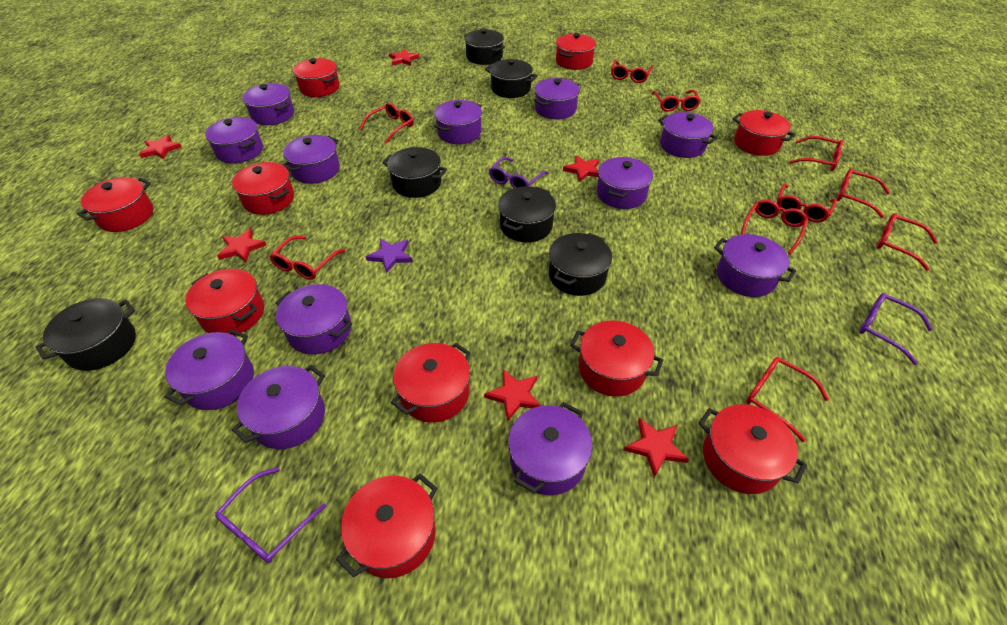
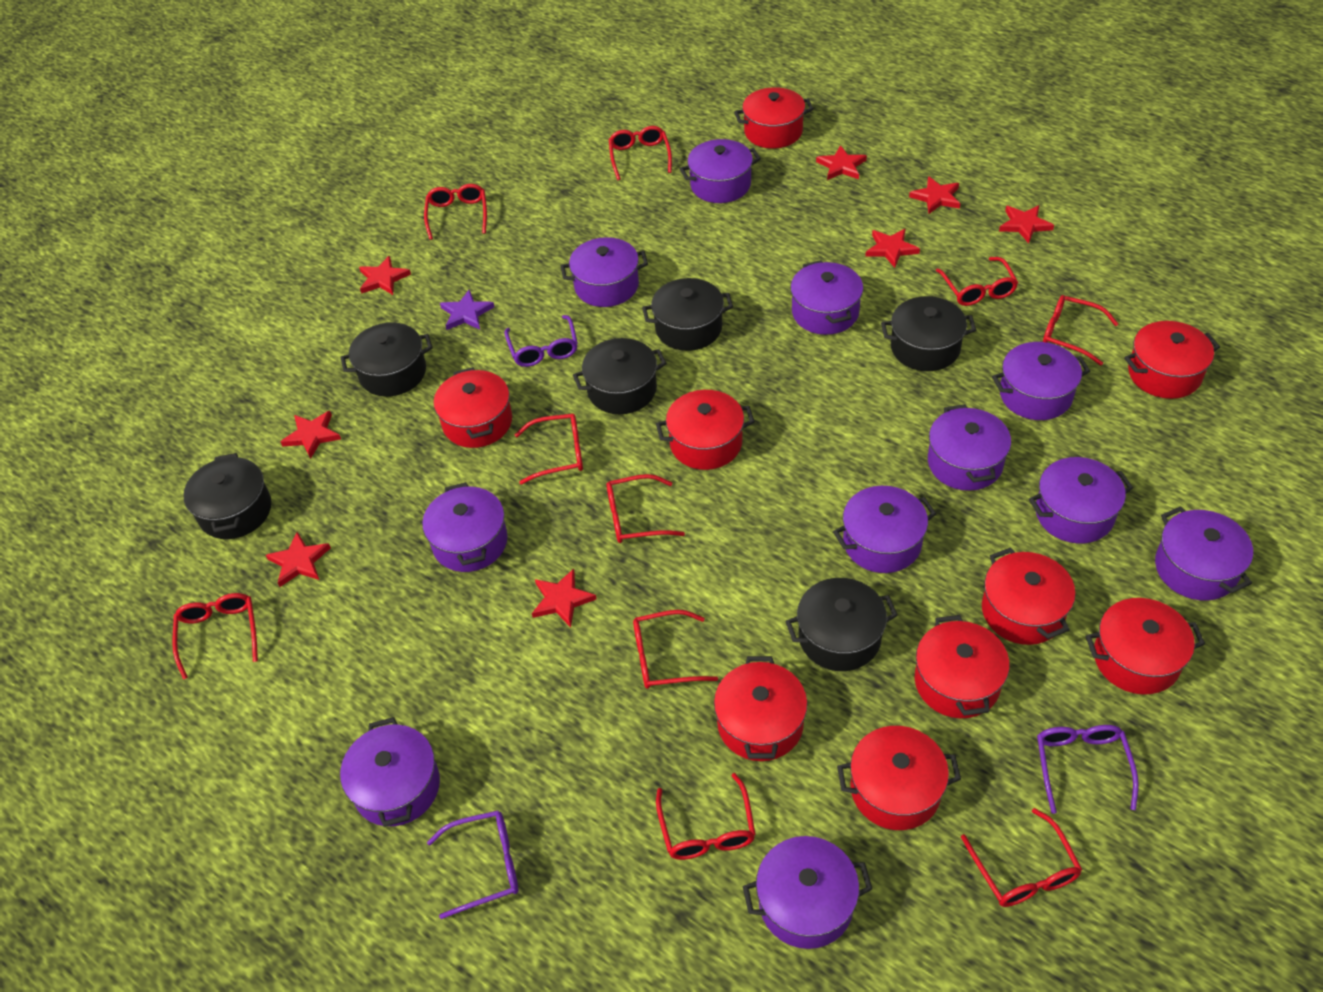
purple pot: 12 -> 11
red pot: 10 -> 9
red star: 6 -> 8

